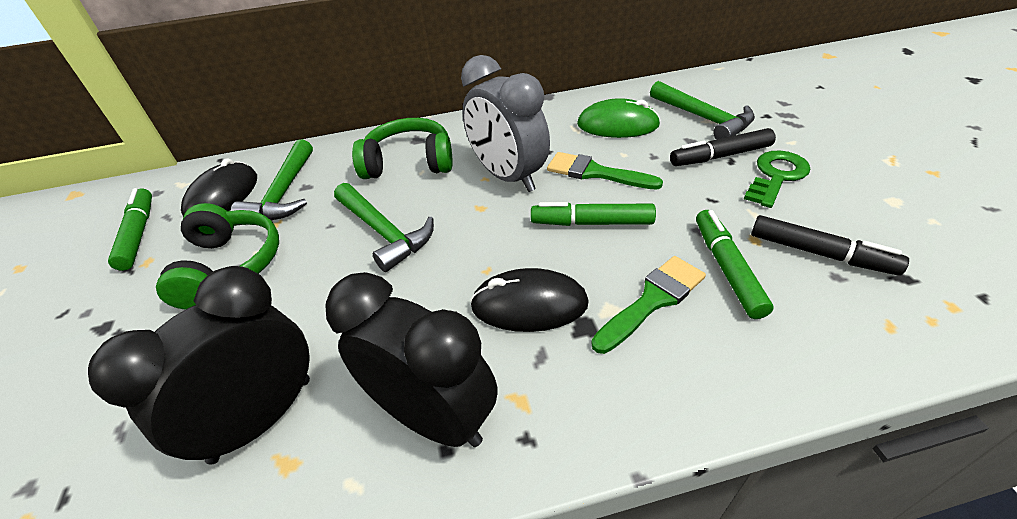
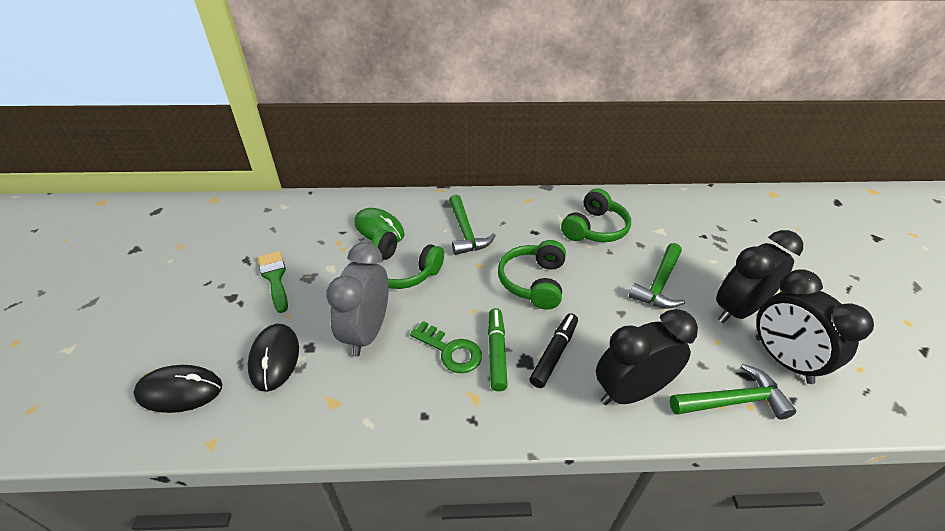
black clock: 2 -> 3
black marker: 2 -> 1
green brush: 2 -> 1
green headphones: 2 -> 3
green marker: 3 -> 1

